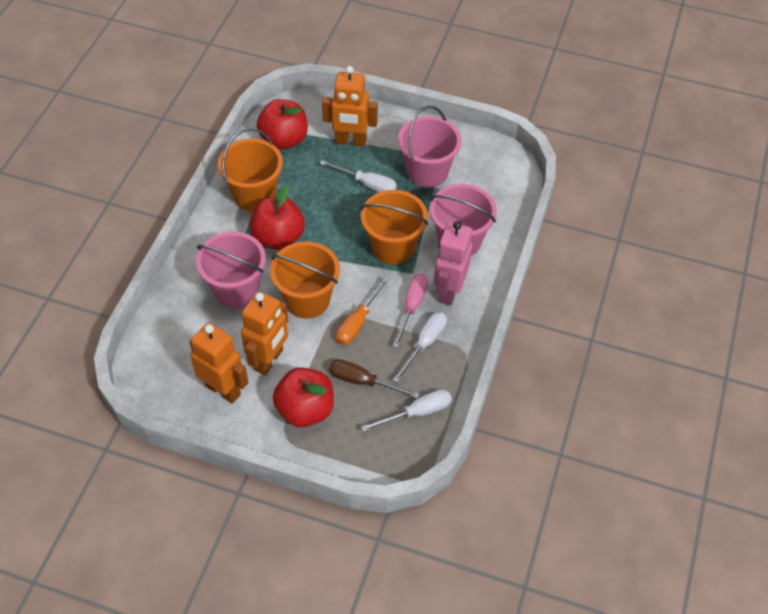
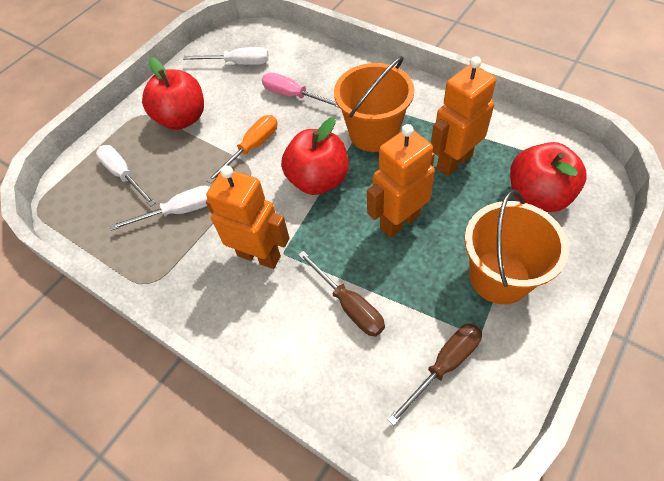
brown screwdriver: 1 -> 2
orange bucket: 3 -> 2
pink bucket: 3 -> 0
pink robot: 1 -> 0

